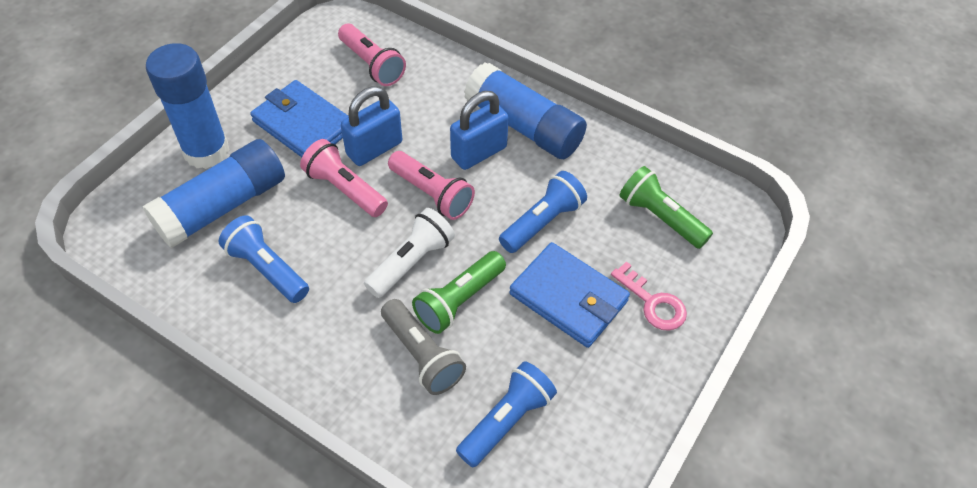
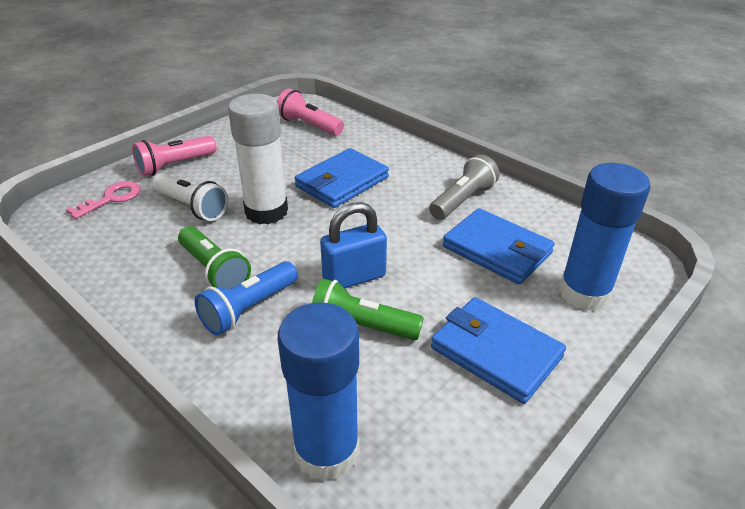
blue flashlight: 3 -> 1
blue glue stick: 3 -> 2
blue padlock: 2 -> 1
blue wallet: 2 -> 3
pink flashlight: 3 -> 2
white glue stick: 0 -> 1

